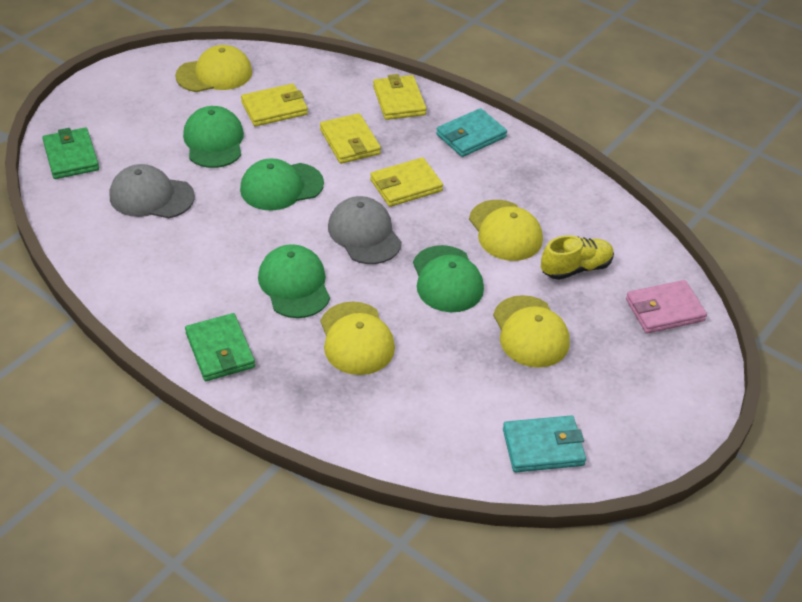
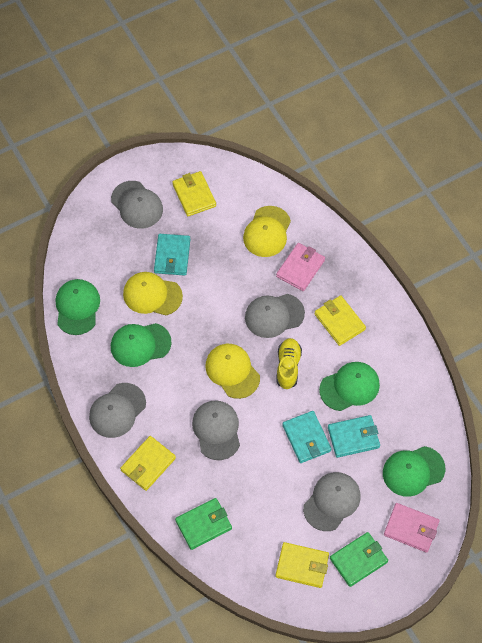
grey cap: 2 -> 5
pink wallet: 1 -> 2
turquoise wallet: 2 -> 3
yellow cap: 4 -> 3

